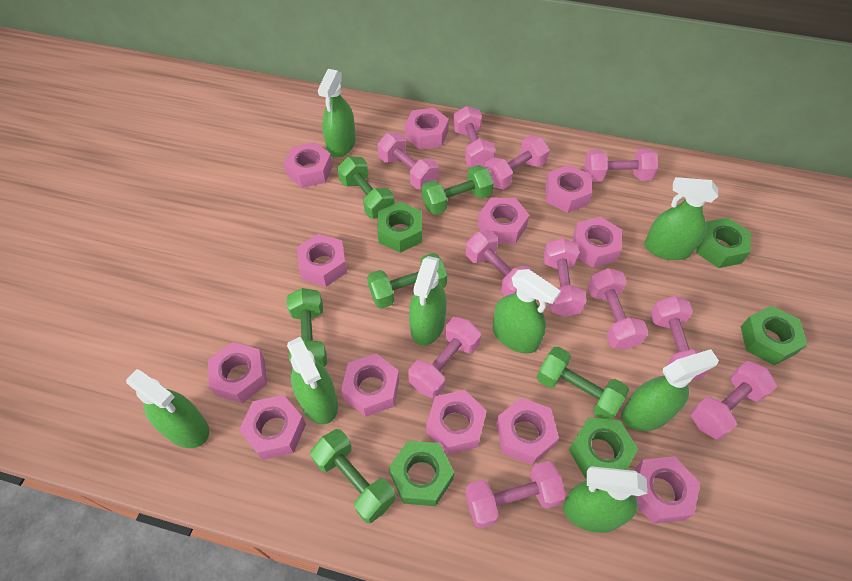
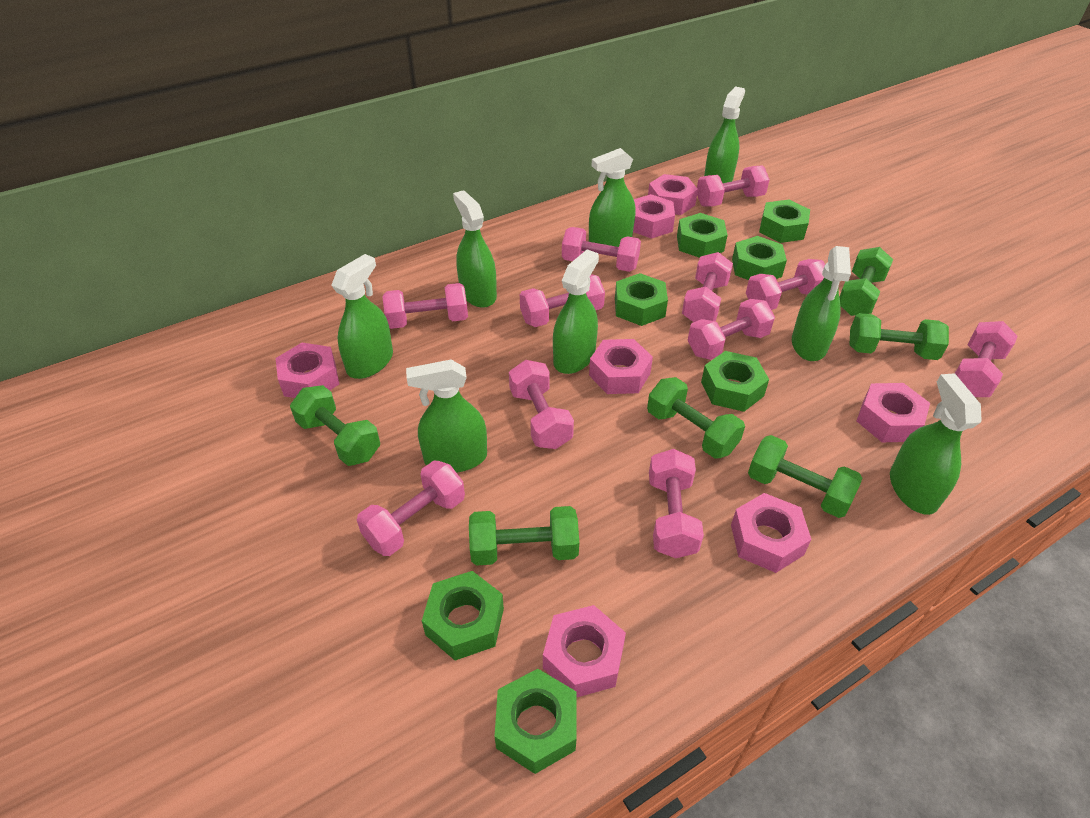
green nut: 5 -> 7
pink nut: 12 -> 7

